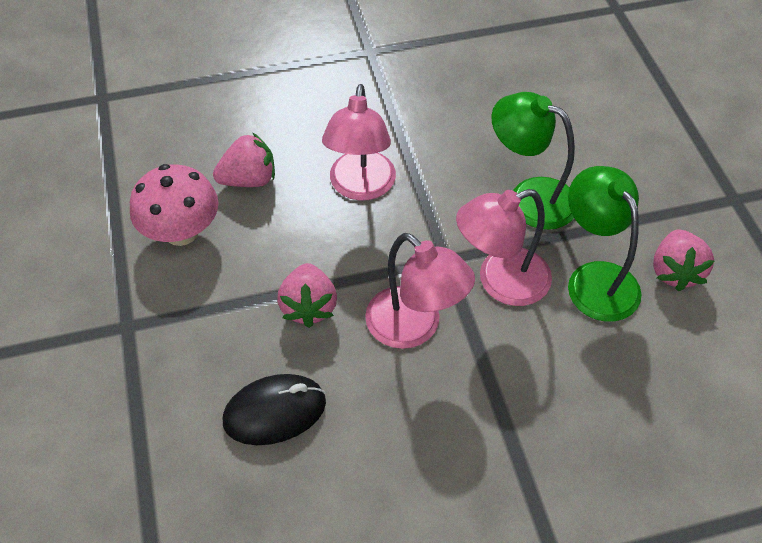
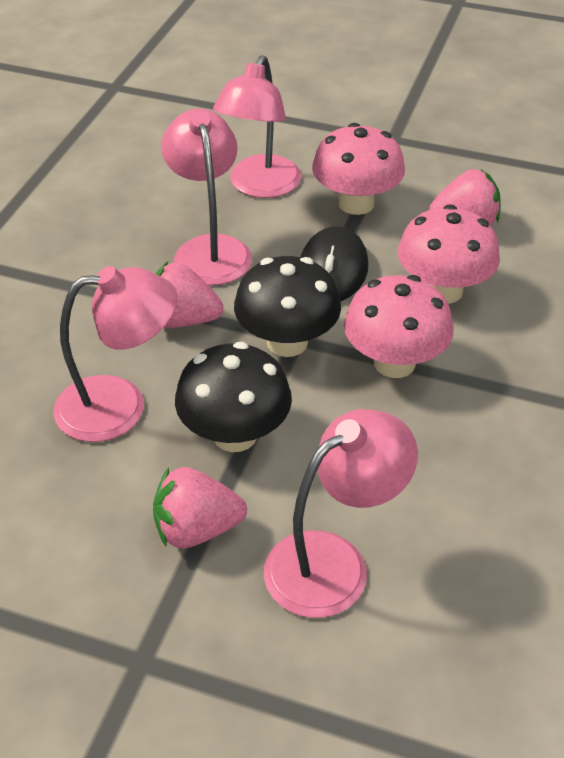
black mushroom: 0 -> 2
green lamp: 2 -> 0
pink lamp: 3 -> 4
pink mushroom: 1 -> 3

